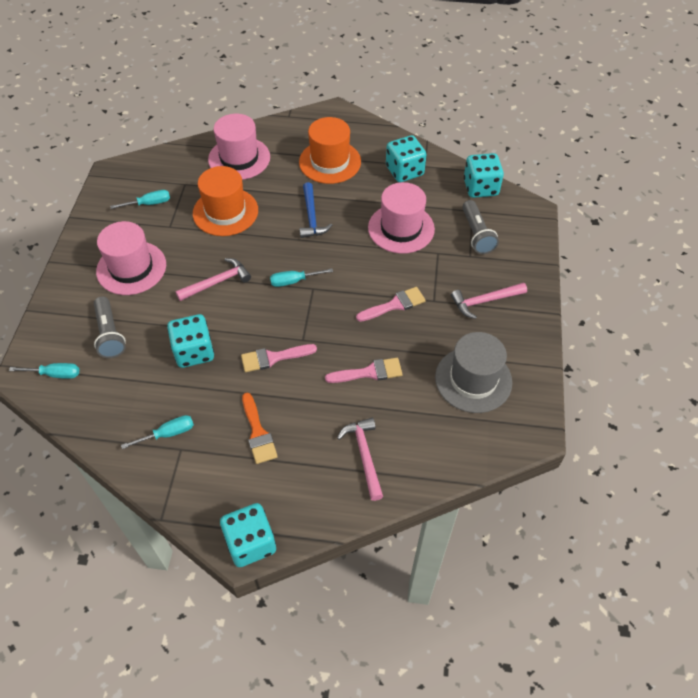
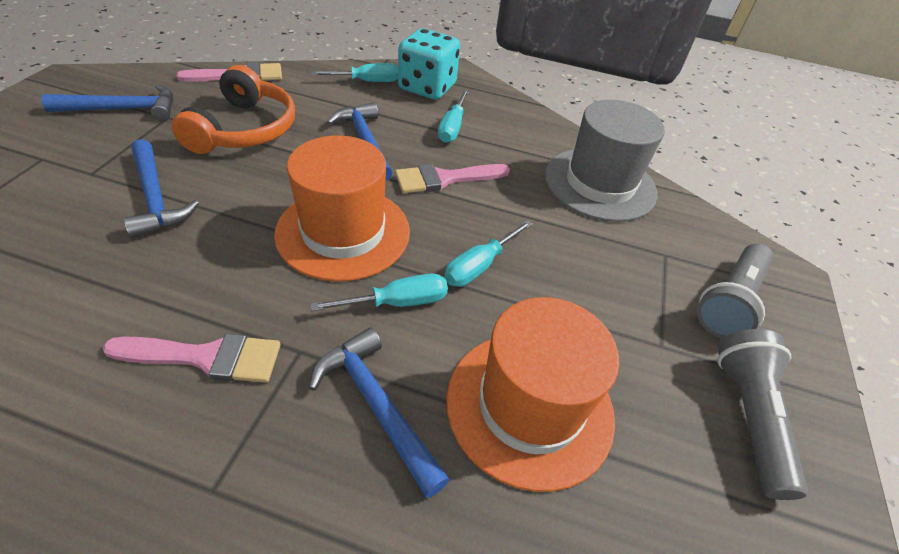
blue hammer: 1 -> 4
orange brush: 1 -> 0
orange headphones: 0 -> 1
pink hammer: 3 -> 0
pink hat: 3 -> 0
turquoise dice: 4 -> 1

